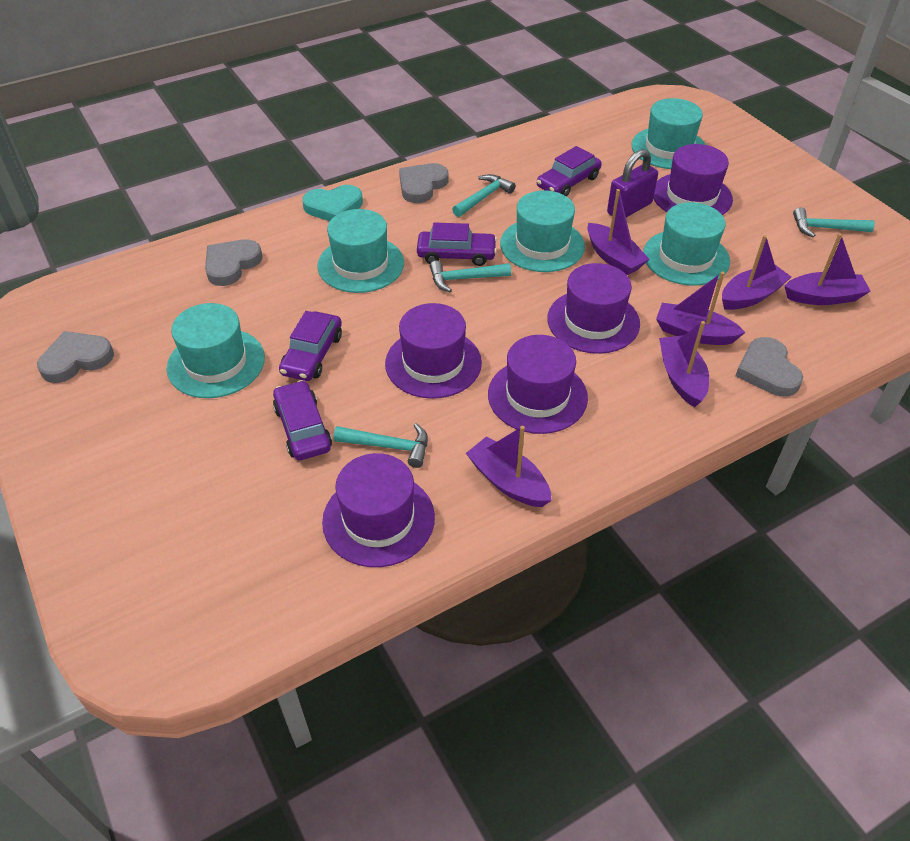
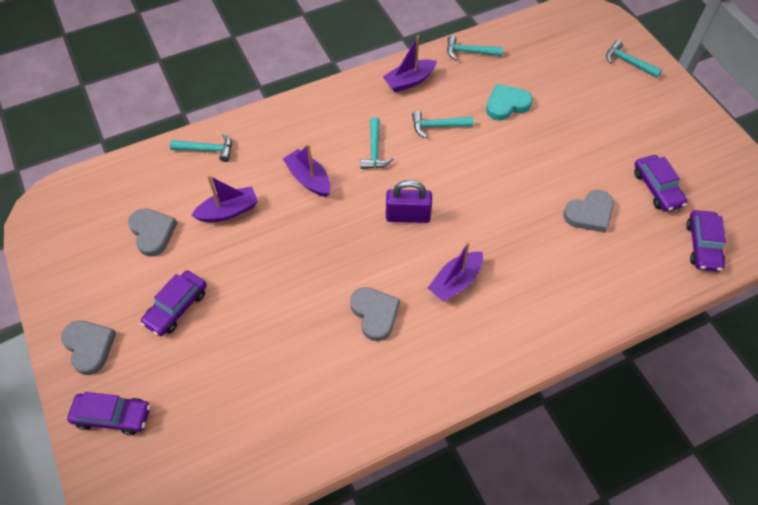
purple boat: 6 -> 4
purple hat: 5 -> 0
turquoise hammer: 4 -> 5
turquoise hat: 5 -> 0

